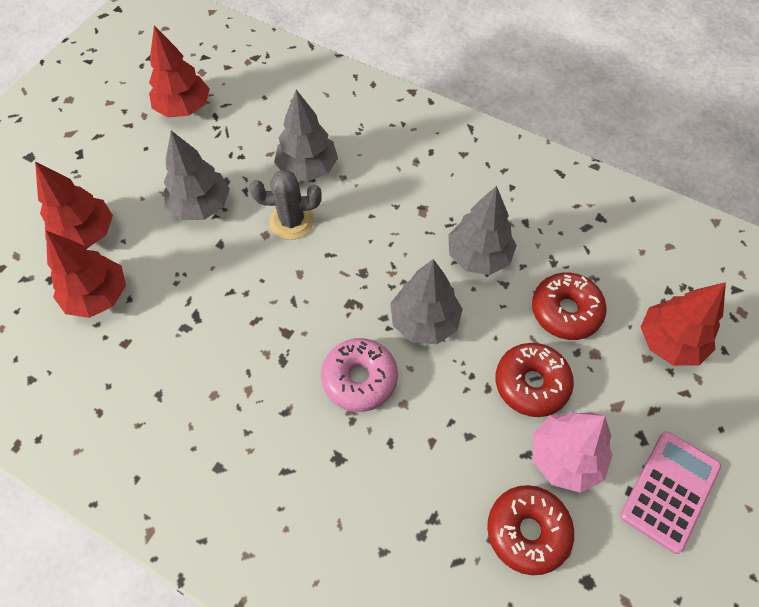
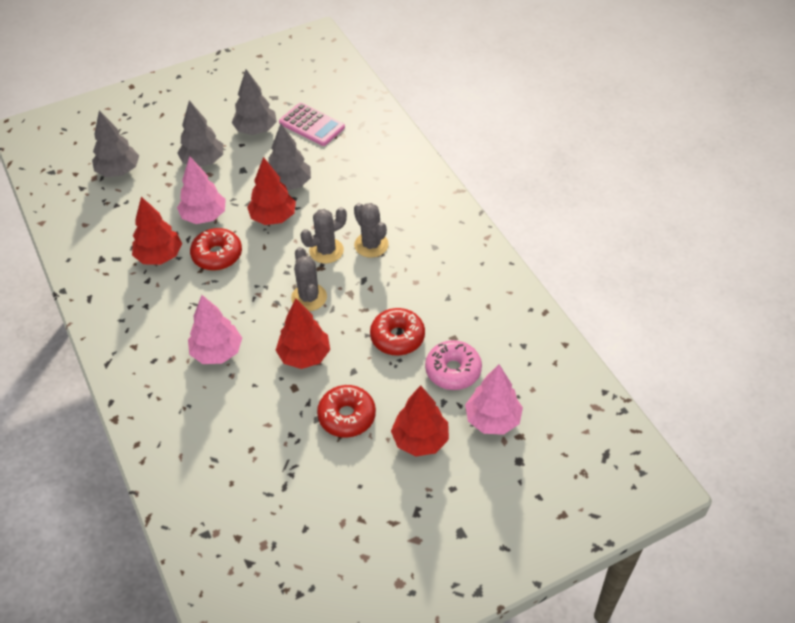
grey cactus: 1 -> 3
pink tree: 1 -> 3

